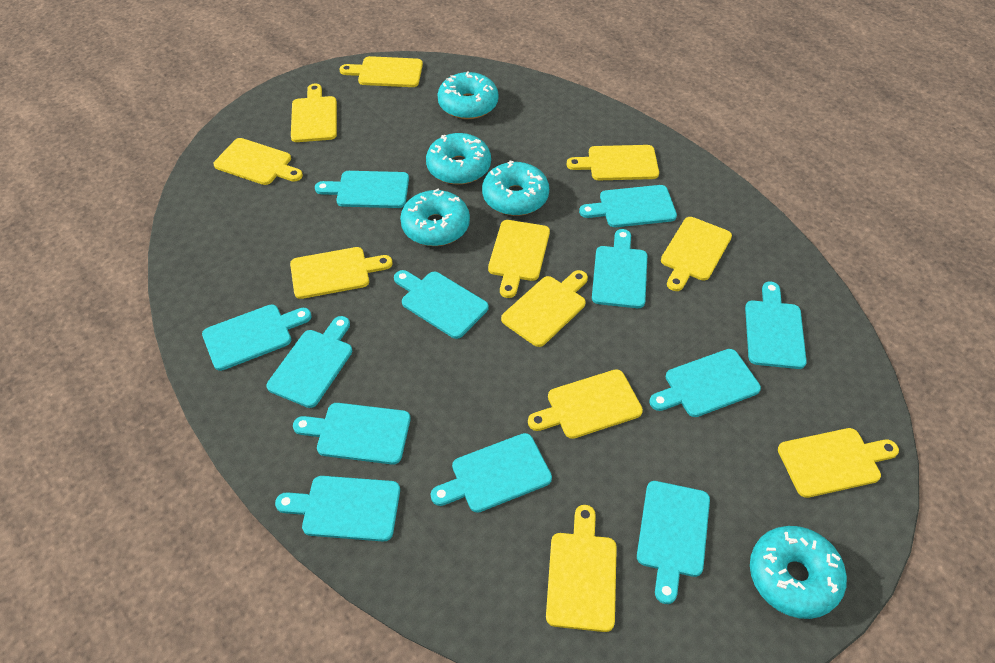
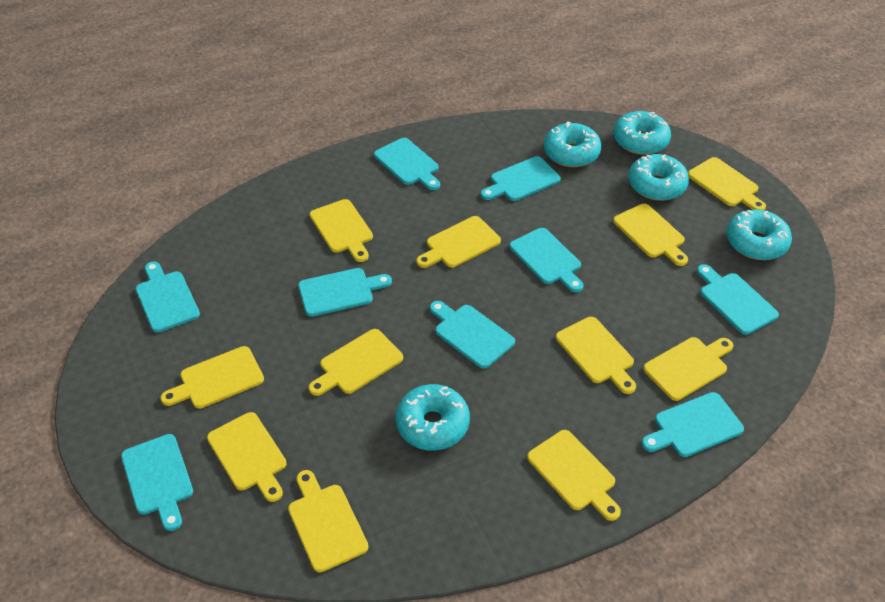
turquoise cutting board: 12 -> 9

